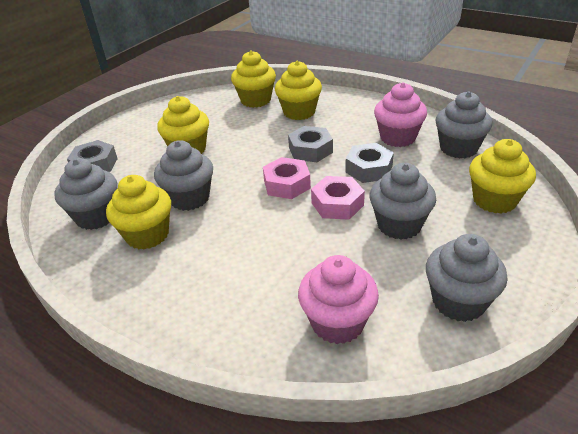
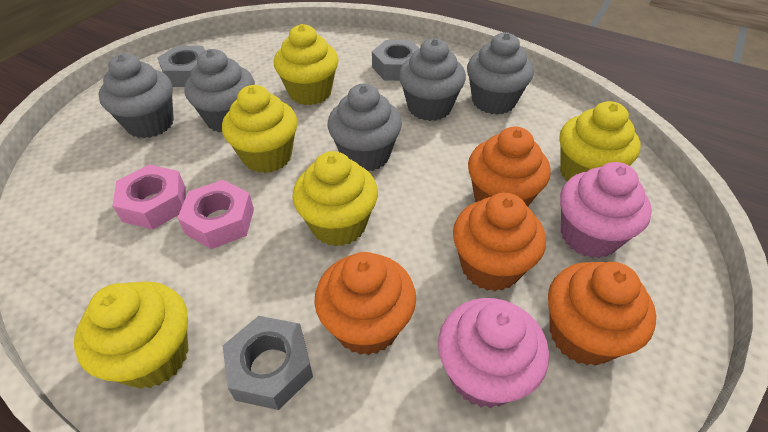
orange cupcake: 0 -> 4

